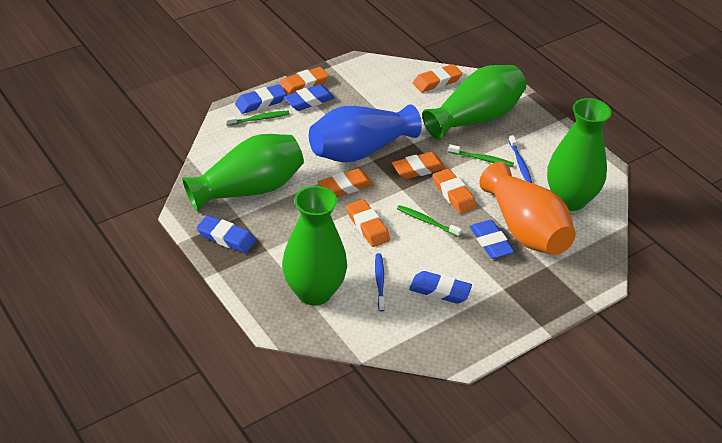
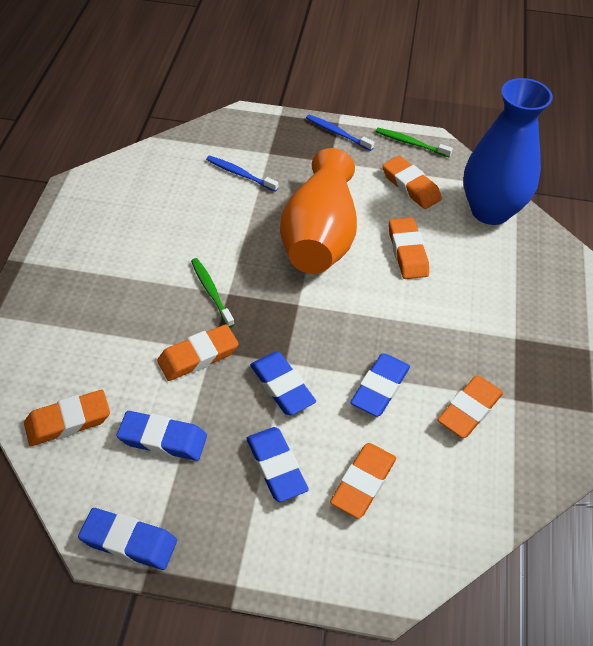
green toothbrush: 3 -> 2
green vase: 4 -> 0

